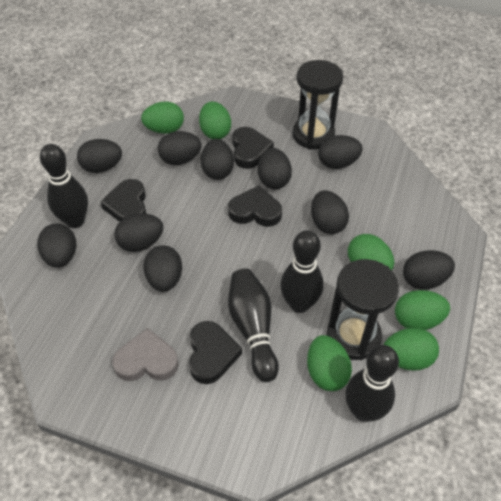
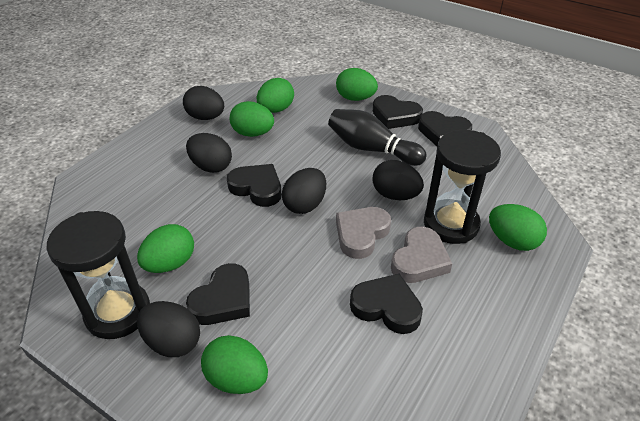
black bowling pin: 4 -> 1
black egg: 10 -> 5
black heart: 4 -> 5
grey heart: 1 -> 2

